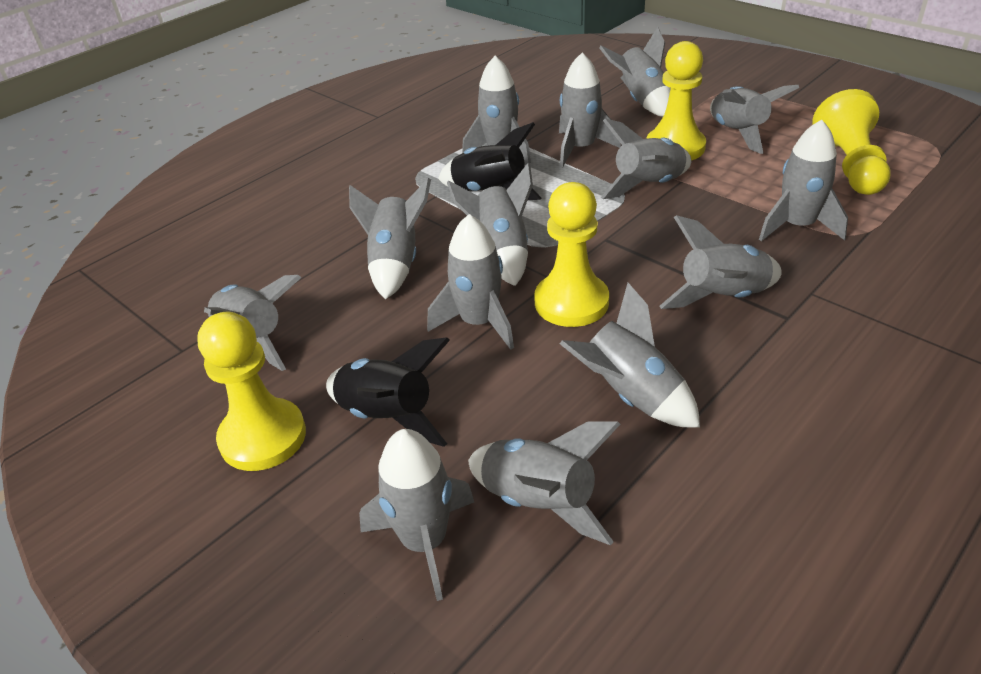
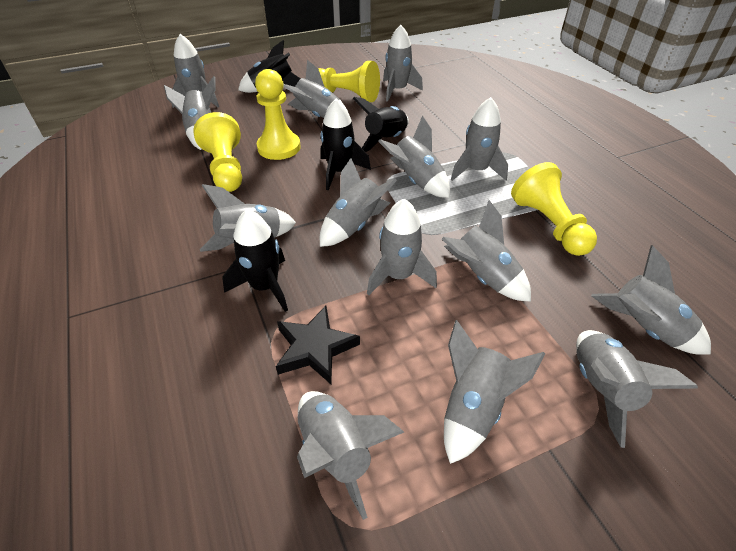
black rocket: 2 -> 4
black star: 0 -> 1

